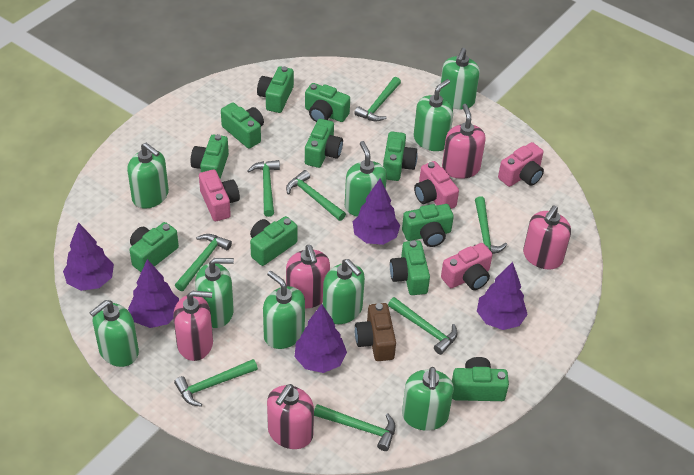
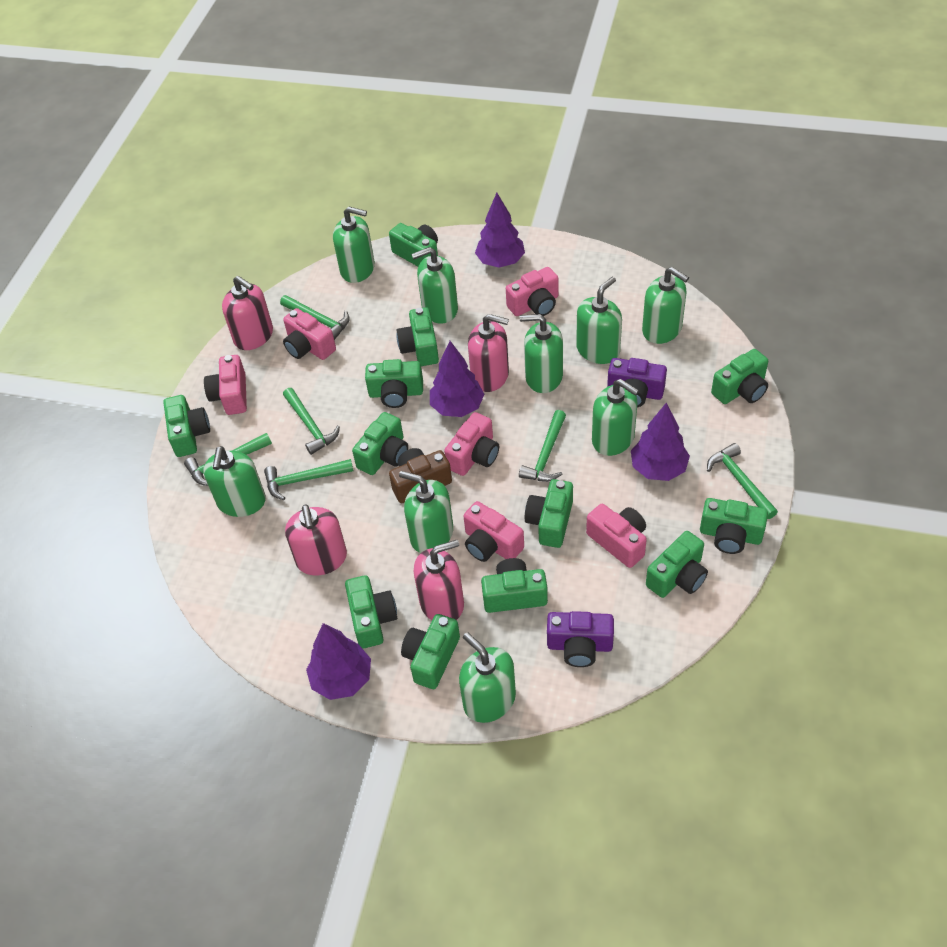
green camera: 11 -> 12
green hammer: 8 -> 6
pink camera: 4 -> 6
pink soap dispenser: 5 -> 4
purple camera: 0 -> 2
purple tree: 5 -> 4

